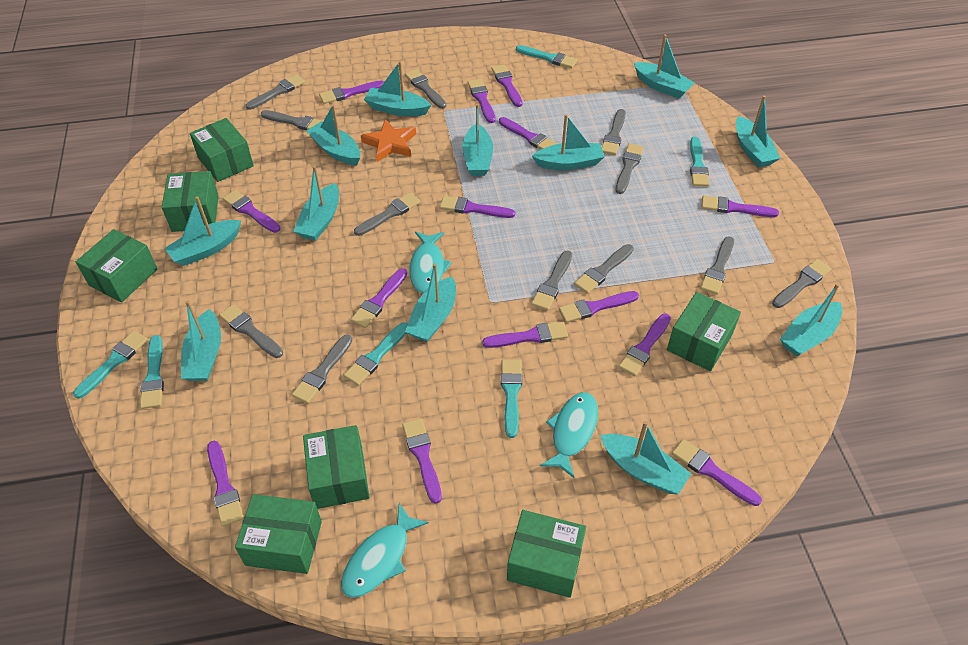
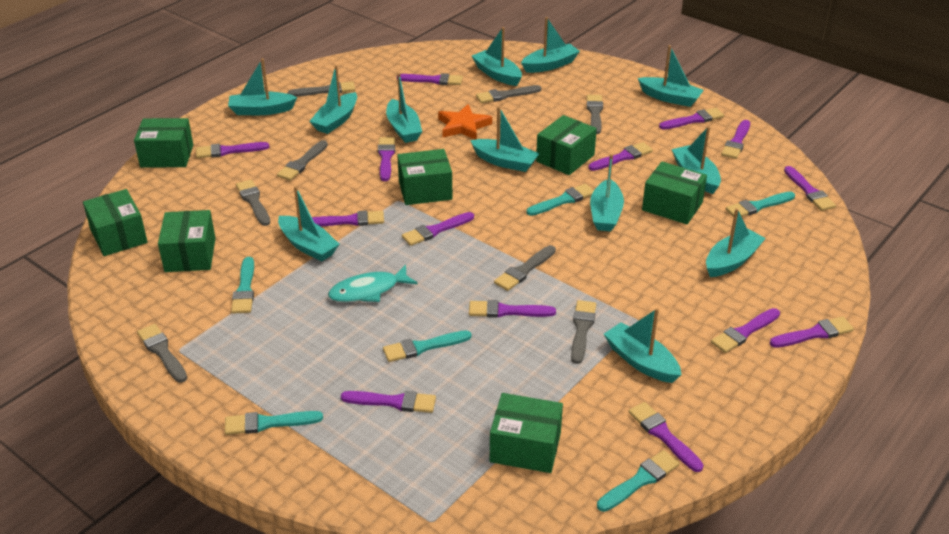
grey brush: 12 -> 8
turquoise fish: 3 -> 1

